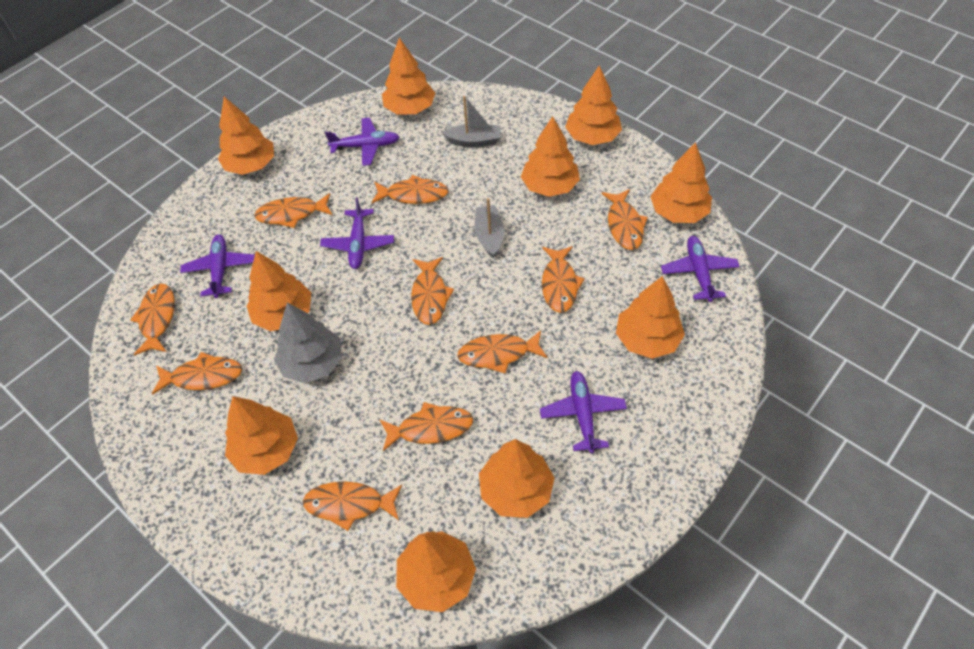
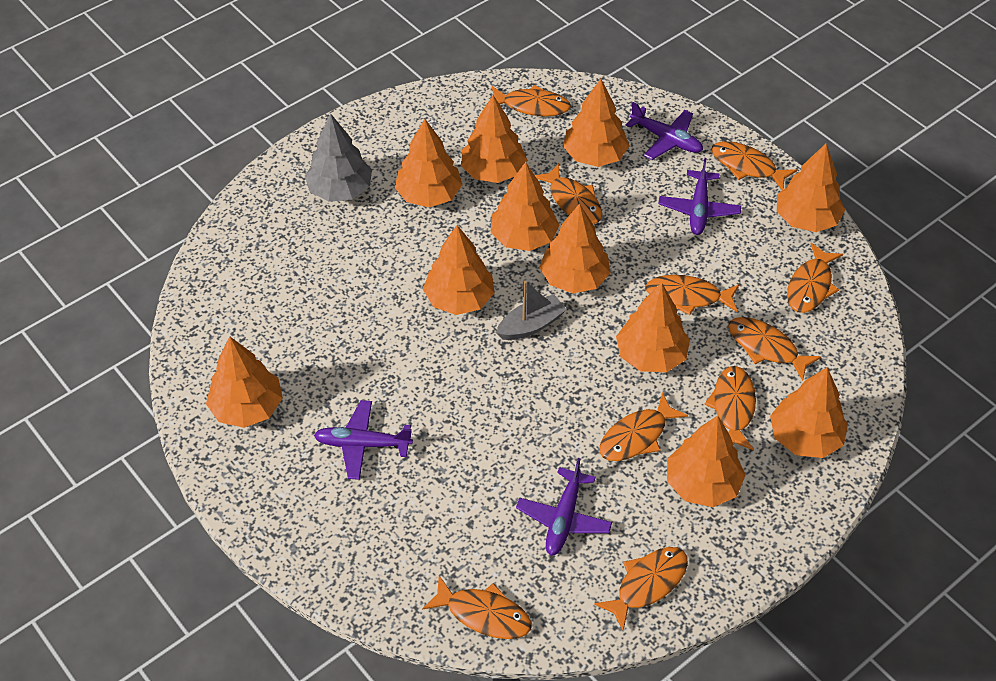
grey boat: 2 -> 1
orange tree: 10 -> 11
purple plane: 5 -> 4

